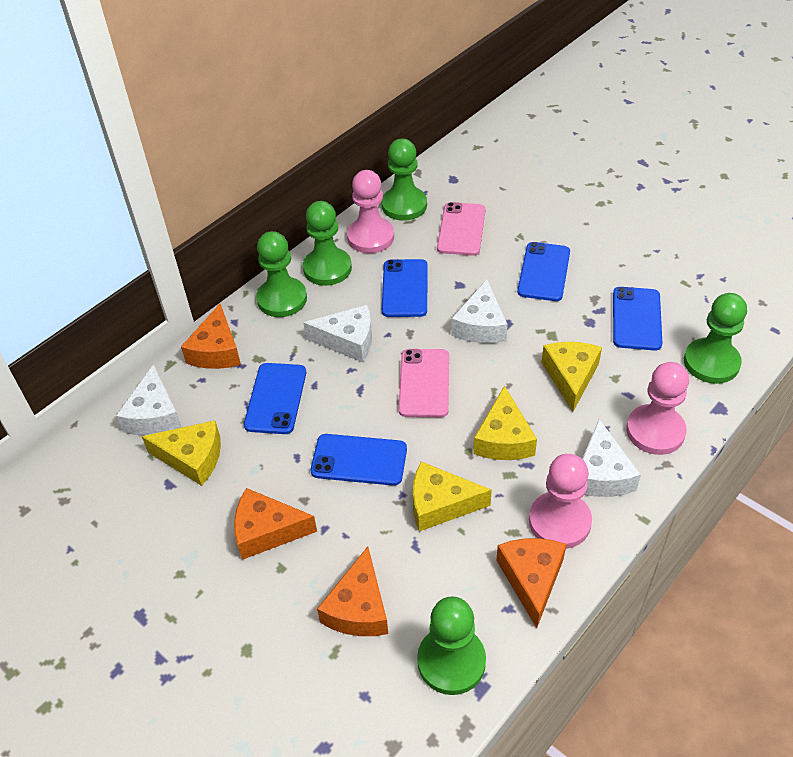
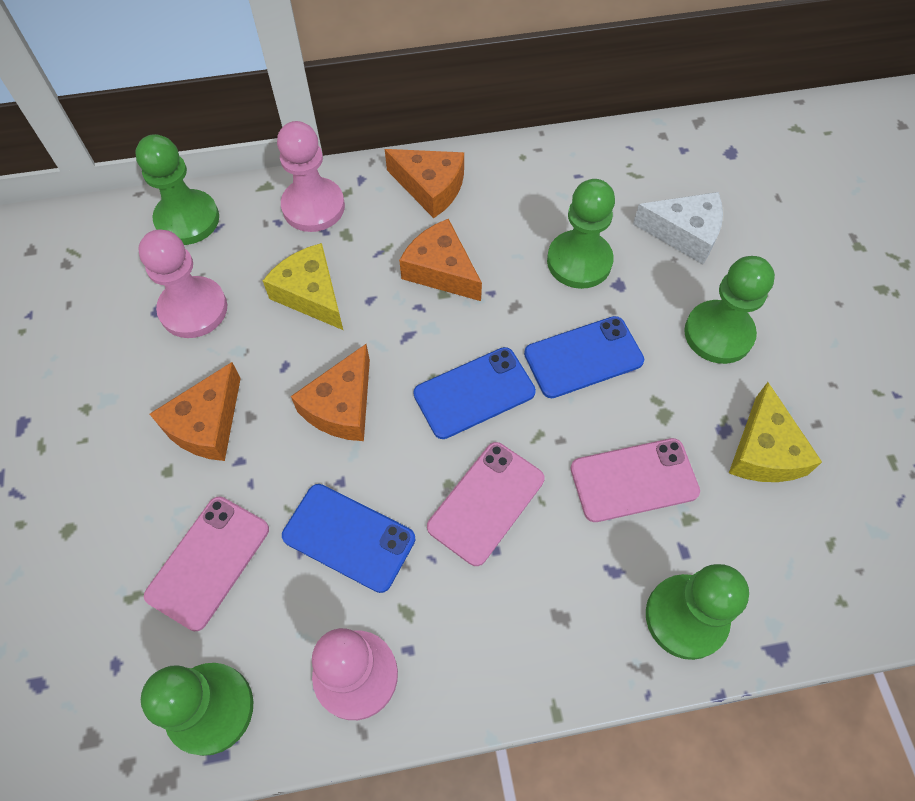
blue phone: 5 -> 3
pink phone: 2 -> 3
white cheese: 4 -> 1
yellow cheese: 4 -> 2

